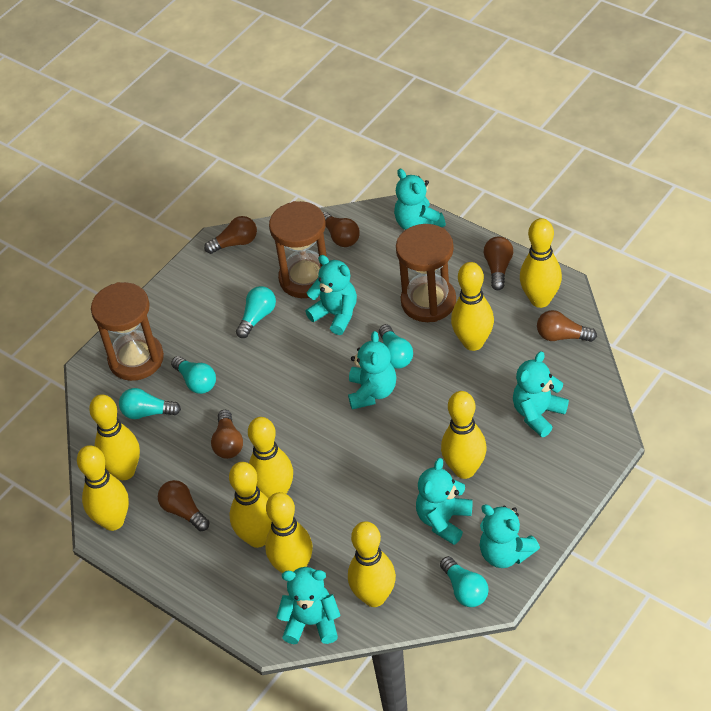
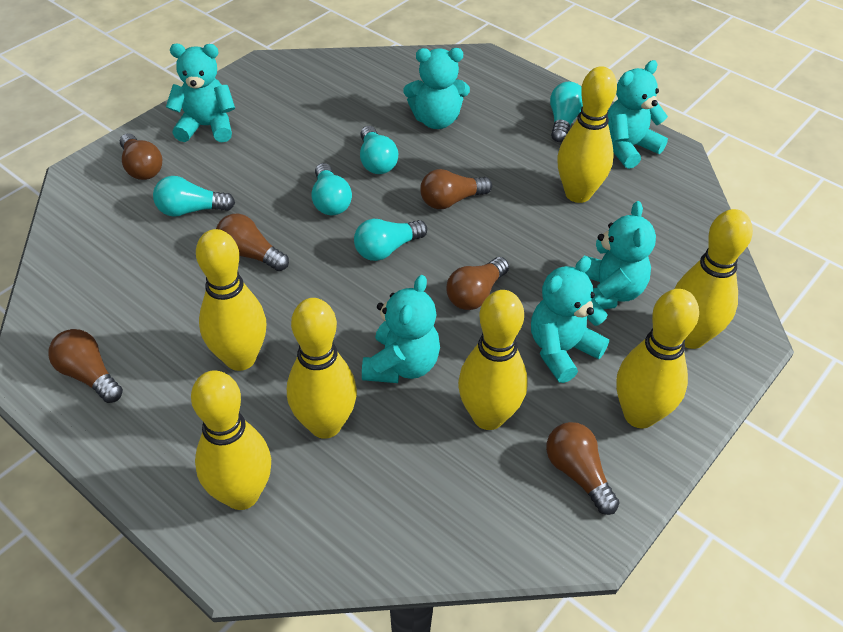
brown hourglass: 3 -> 0
turquoise teddy bear: 7 -> 6
yellow bowling pin: 9 -> 7

